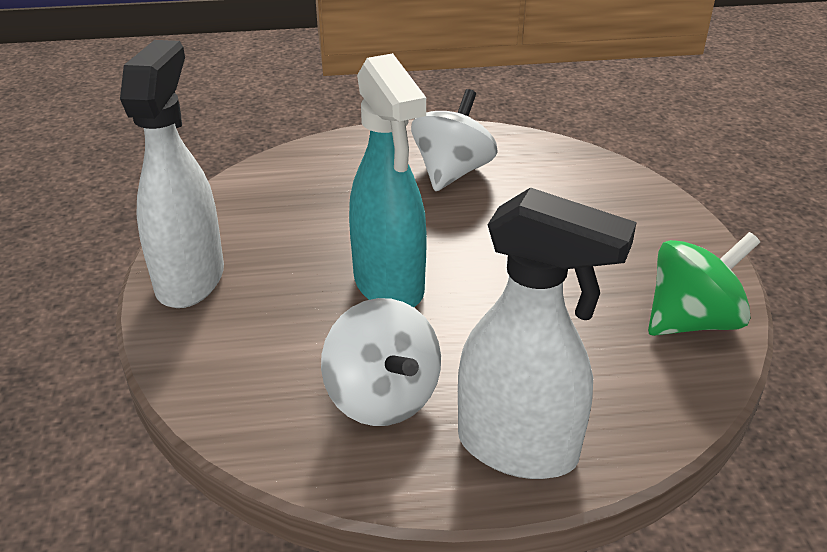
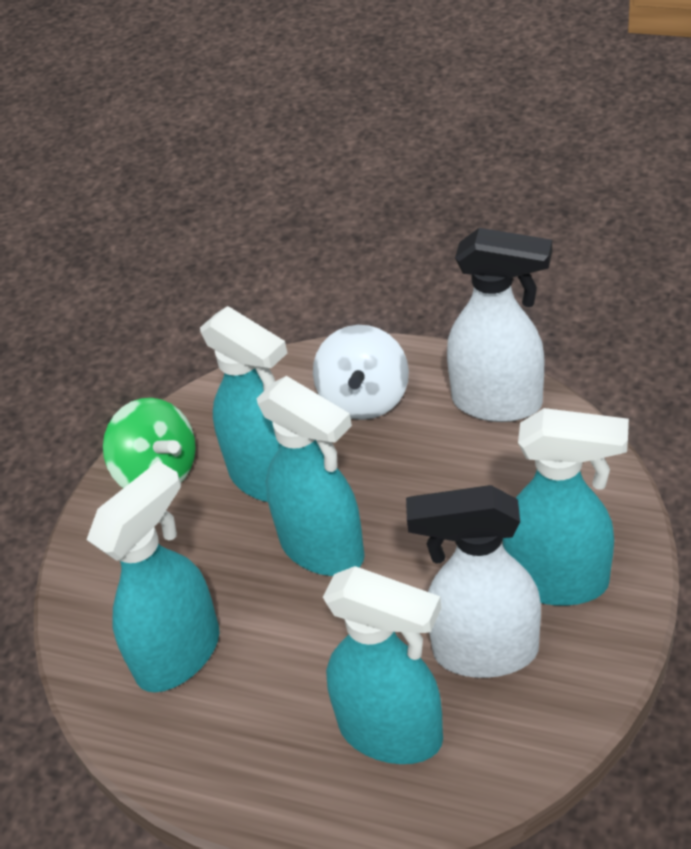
turquoise spray bottle: 1 -> 5
white spinning top: 2 -> 1

